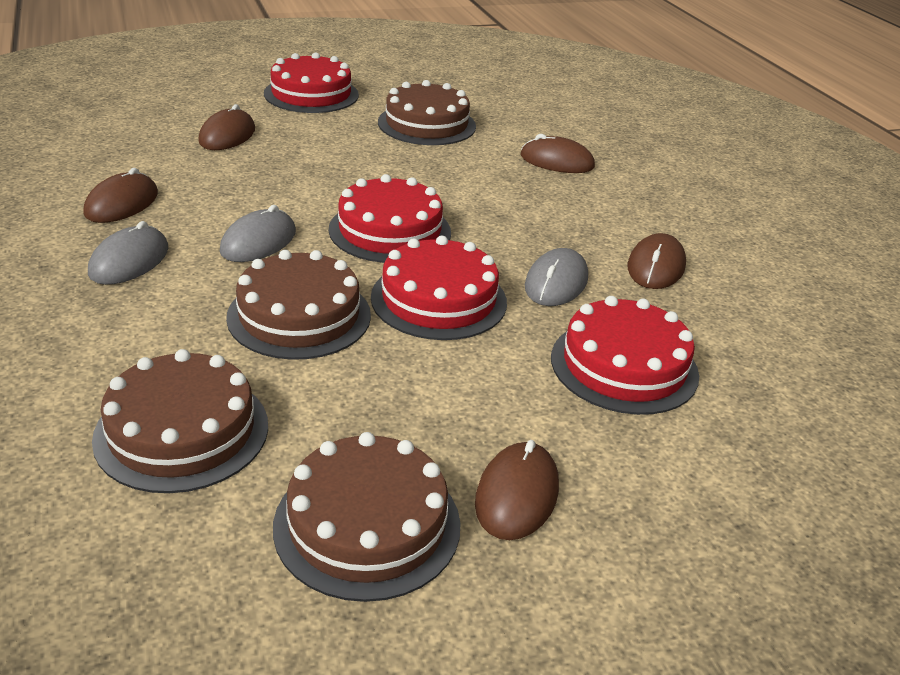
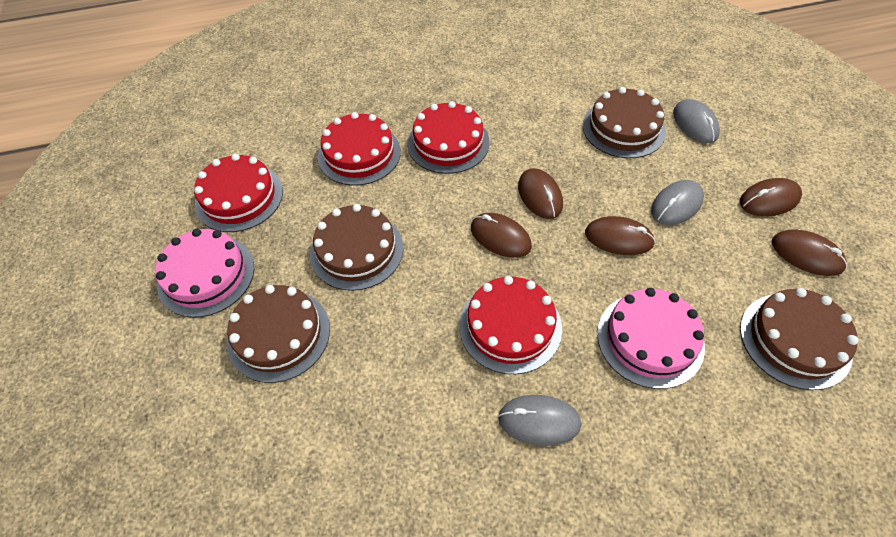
pink cake: 0 -> 2

